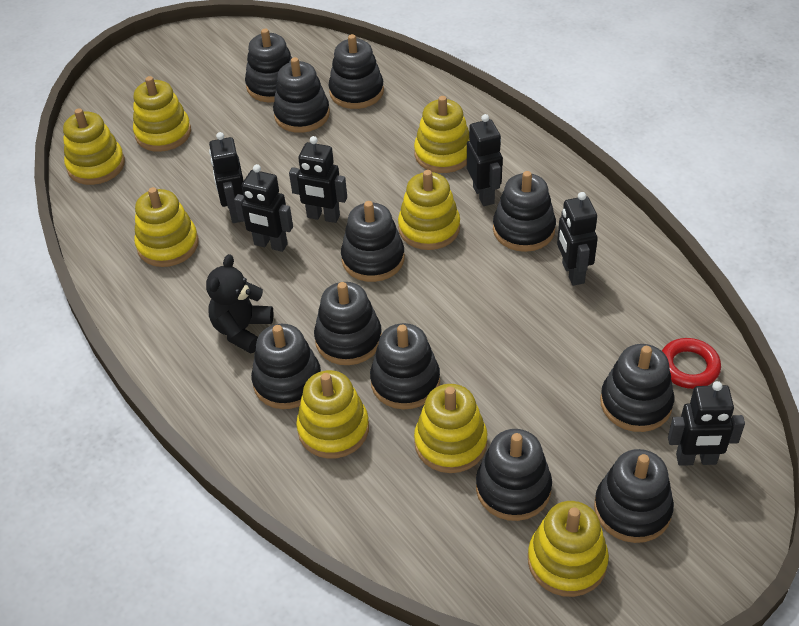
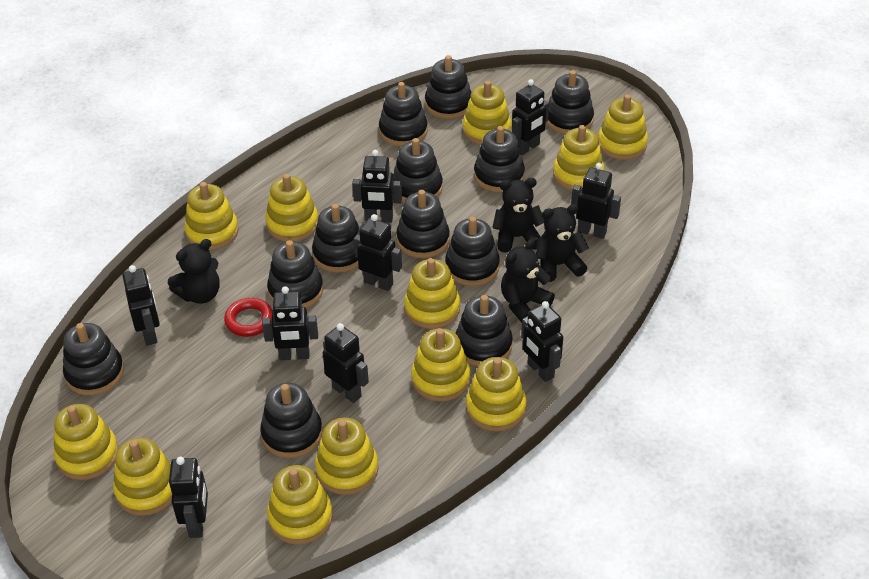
black robot: 6 -> 9
black stacking toy: 11 -> 12
black teddy bear: 1 -> 4
yellow stacking toy: 8 -> 12

